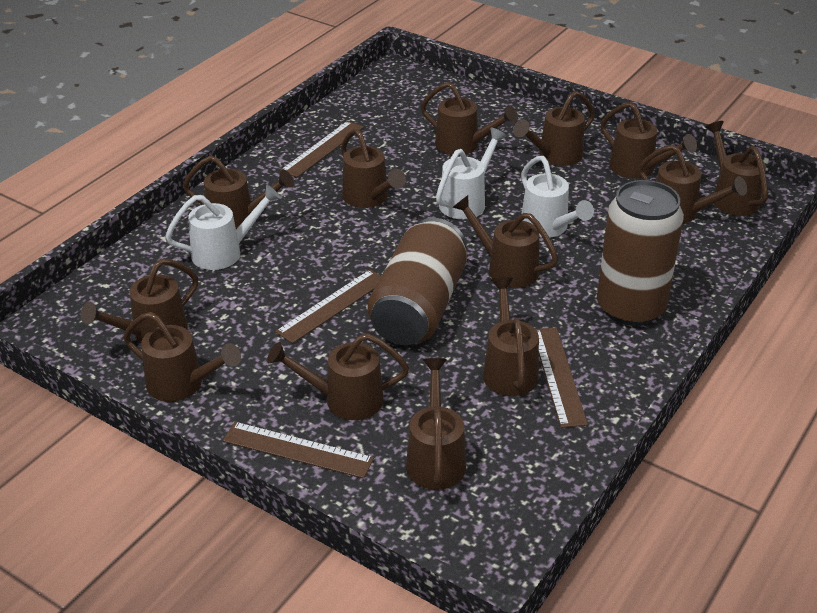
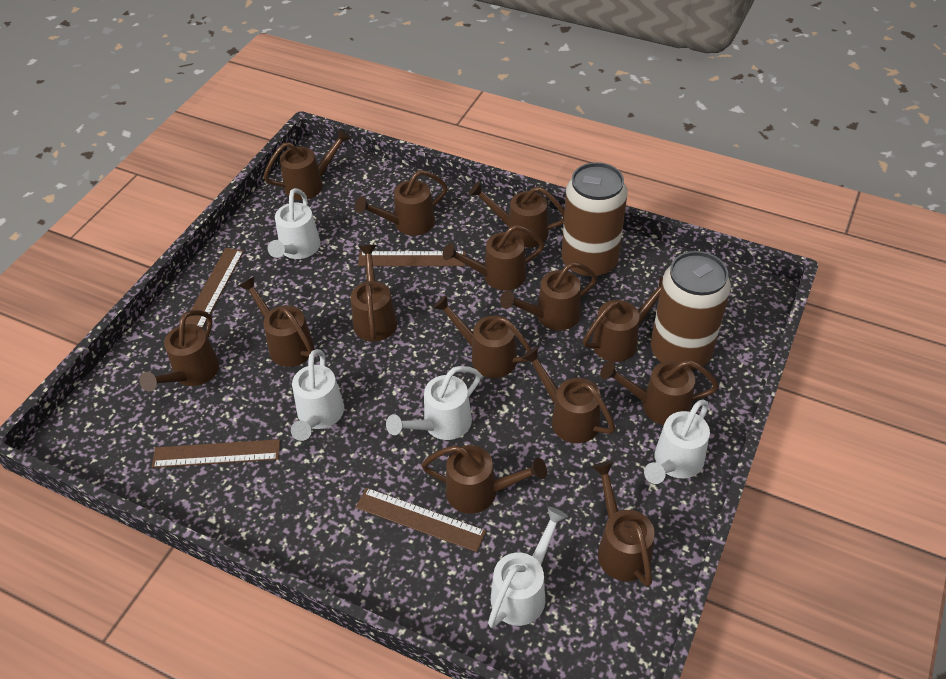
brown watering can: 13 -> 14
white watering can: 3 -> 5

